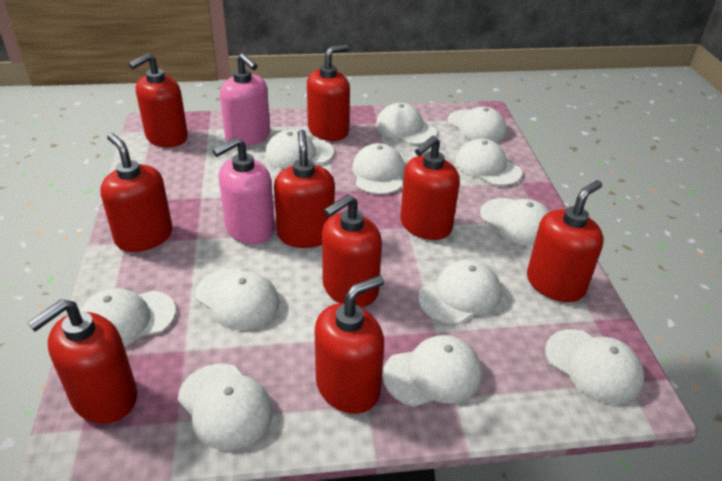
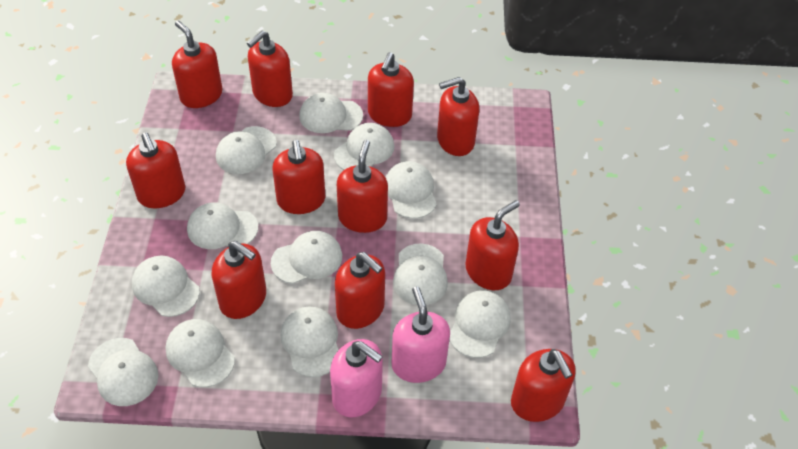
red soap dispenser: 9 -> 11

